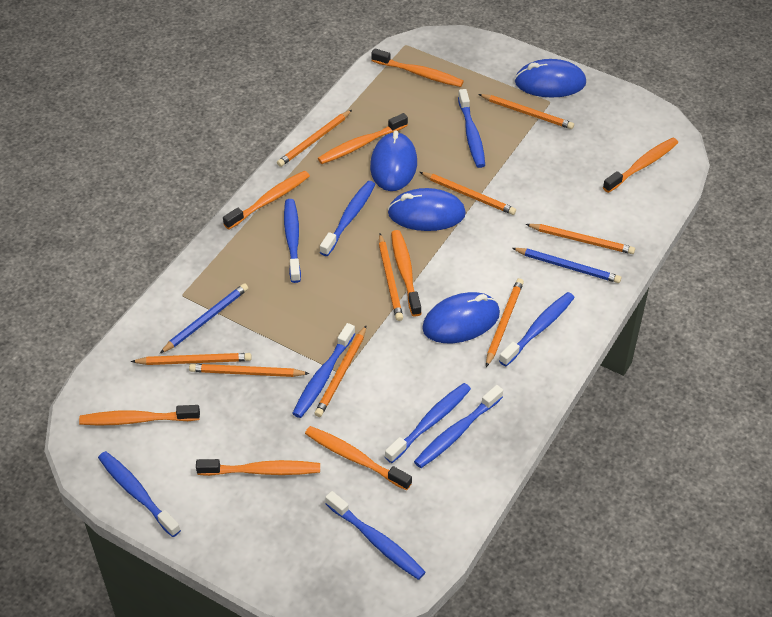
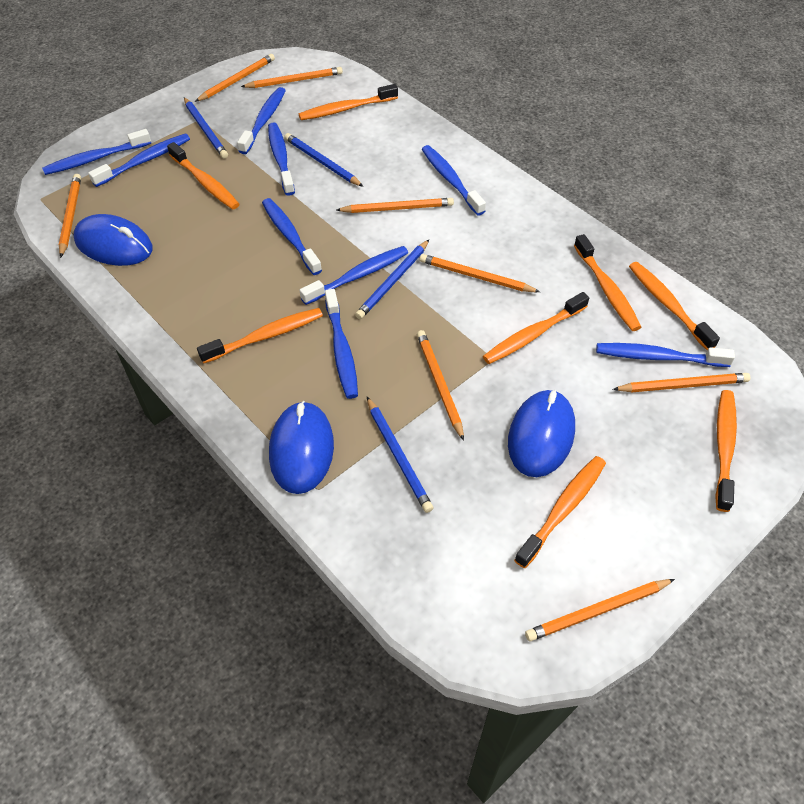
blue mouse: 4 -> 3
blue pencil: 2 -> 4
orange pencil: 9 -> 8

